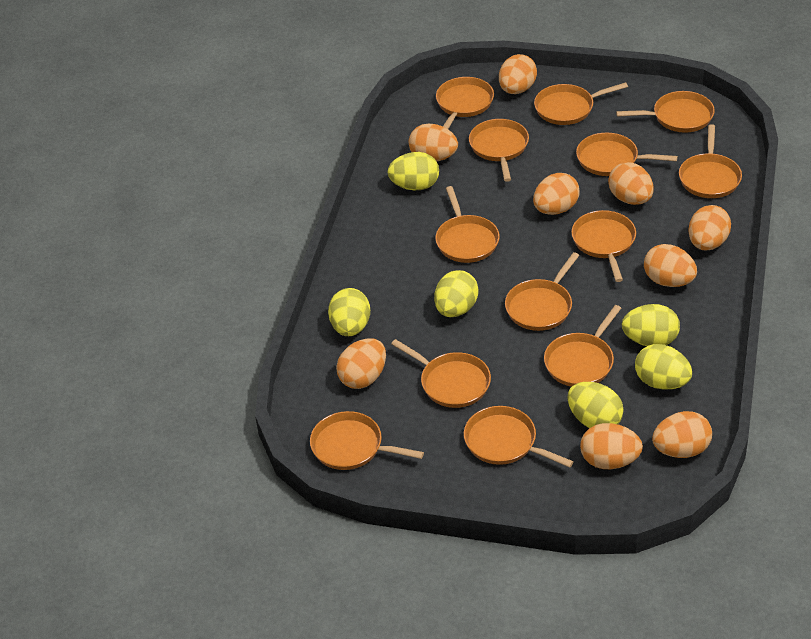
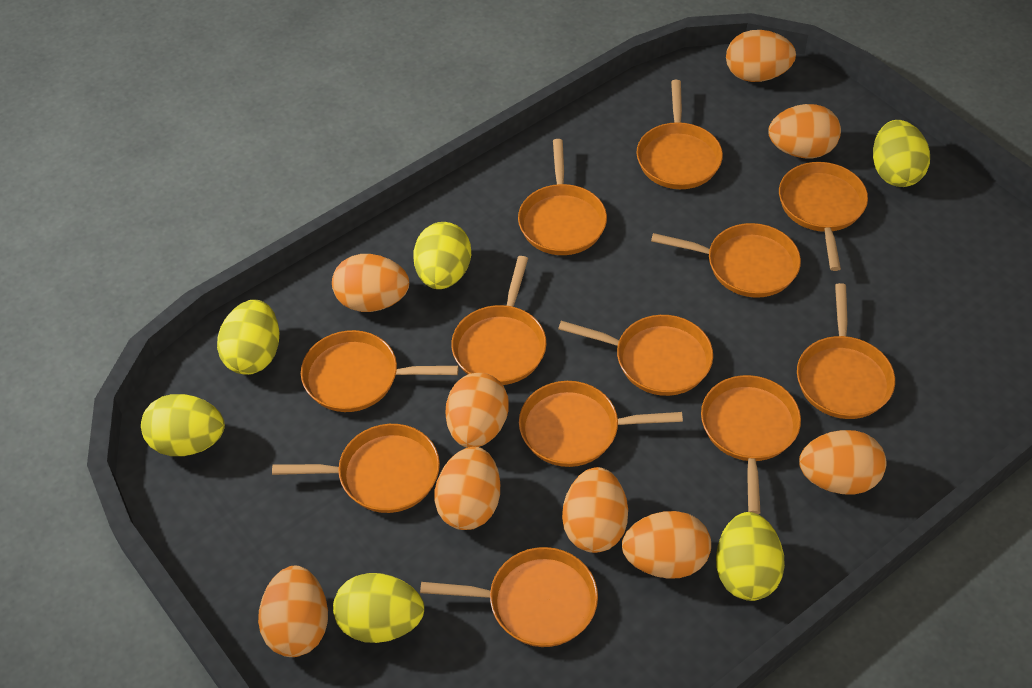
orange pan: 13 -> 12

